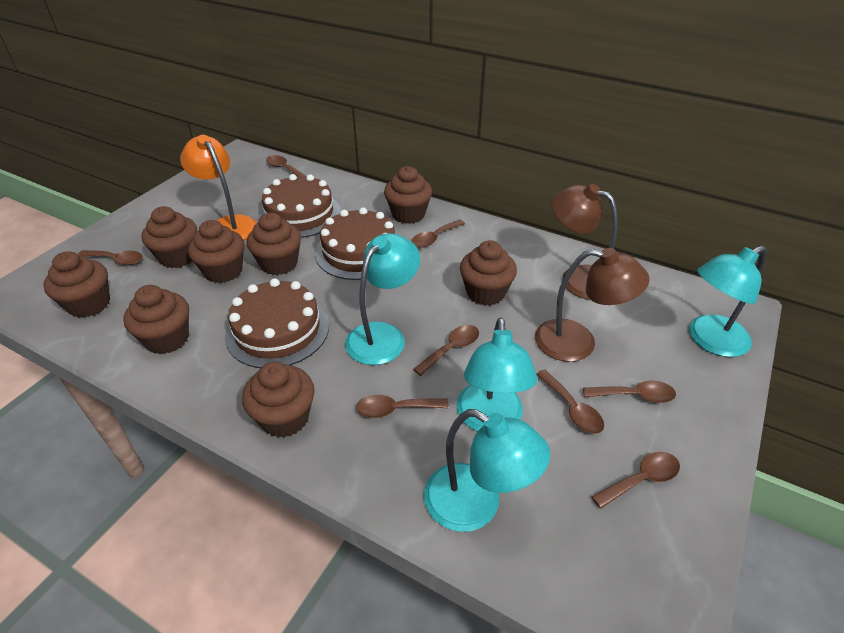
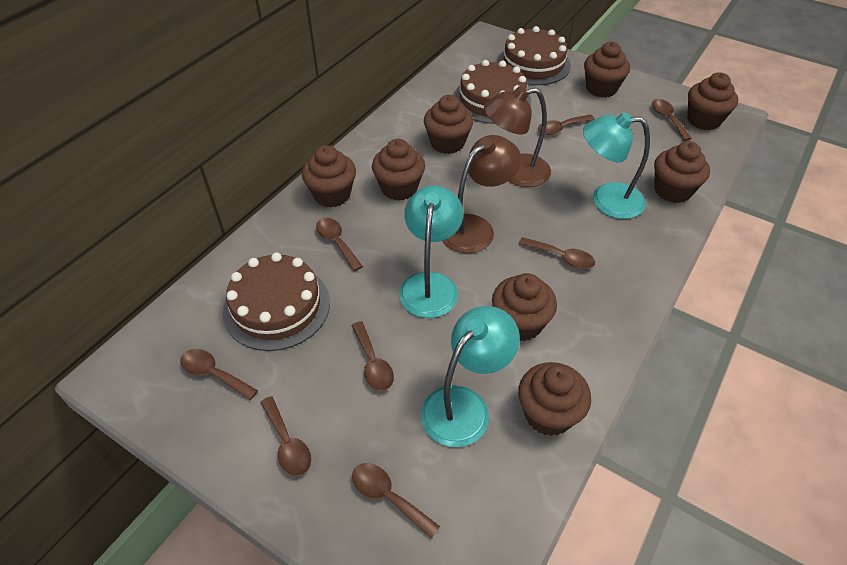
orange lamp: 1 -> 0
turquoise lamp: 4 -> 3

